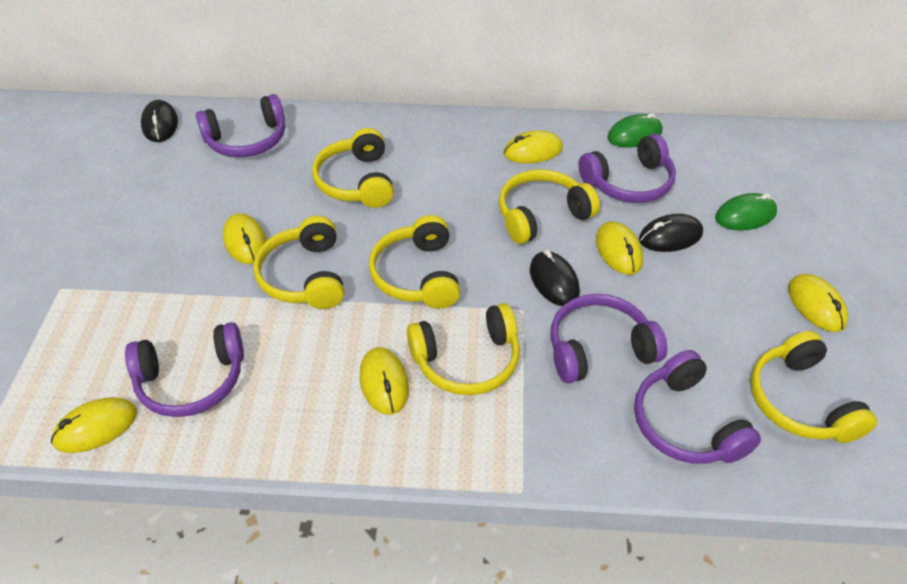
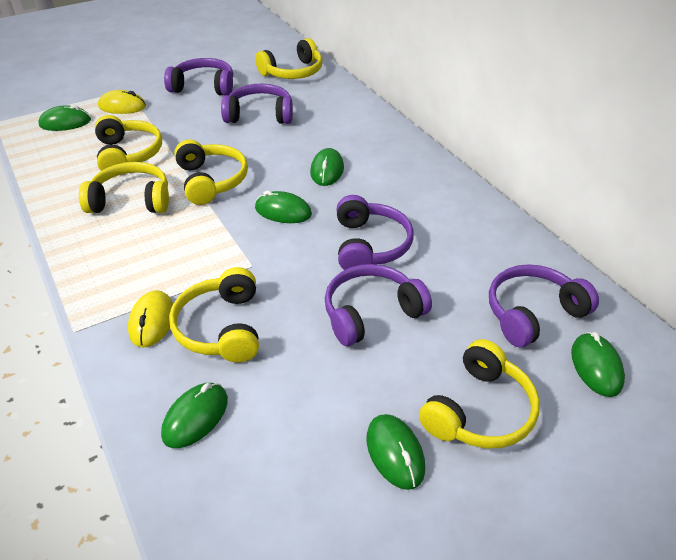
black mouse: 3 -> 0
green mouse: 2 -> 6
yellow mouse: 6 -> 2

